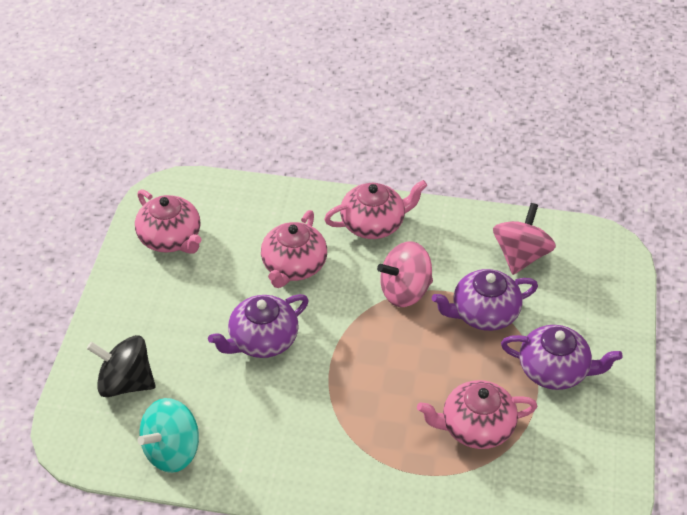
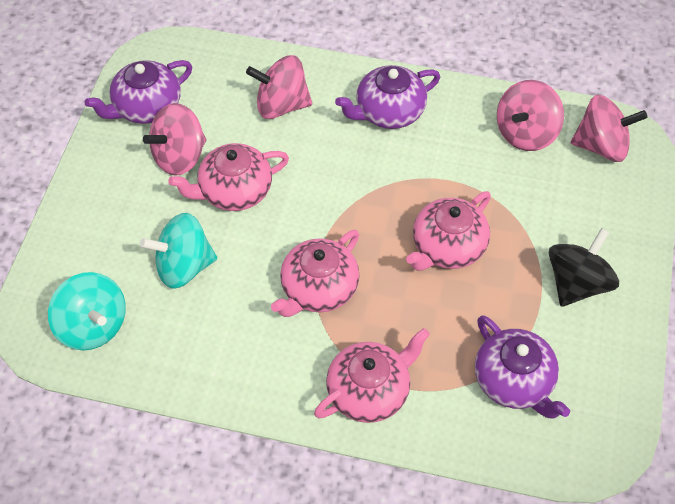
pink spinning top: 2 -> 4
turquoise spinning top: 1 -> 2

